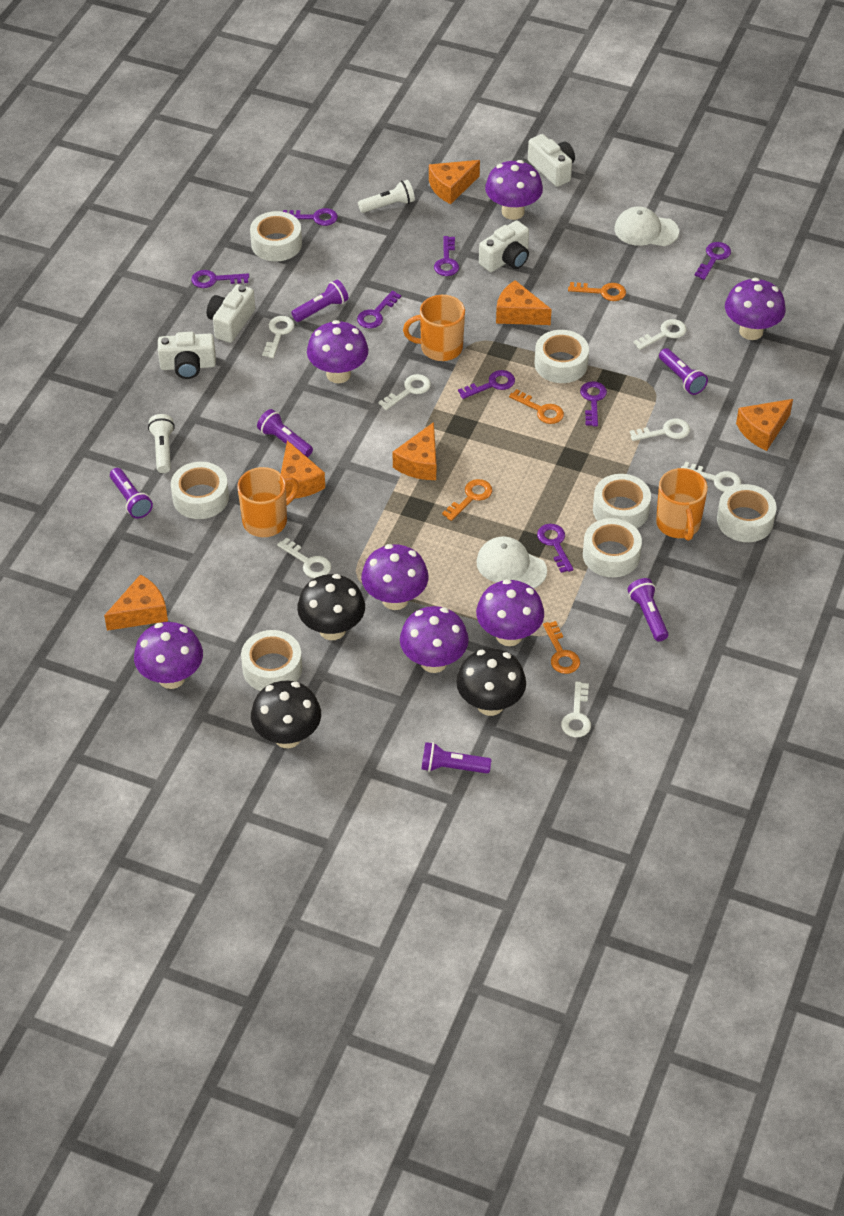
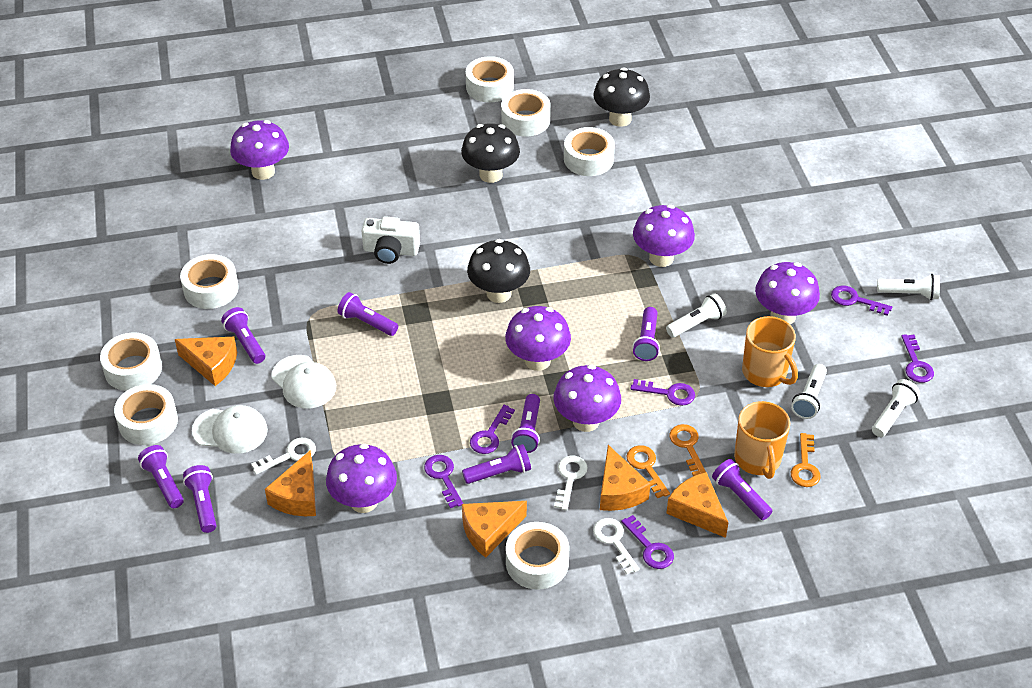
orange cheese: 6 -> 5
orange key: 4 -> 3
orange mug: 3 -> 2
purple flashlight: 6 -> 8
purple key: 8 -> 6
purple mushroom: 7 -> 6
white camera: 4 -> 1
white flashlight: 2 -> 4
white key: 7 -> 3

